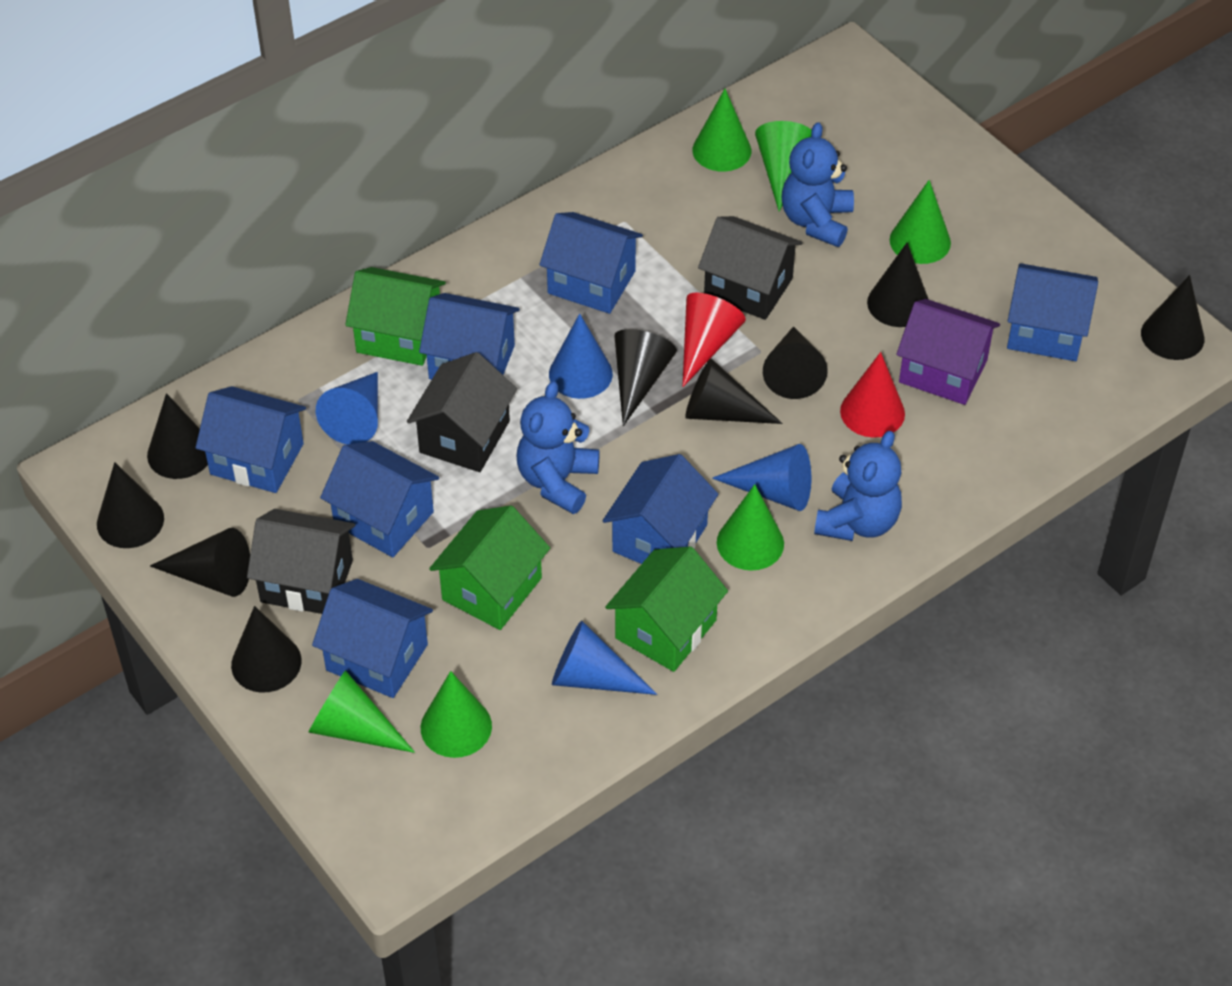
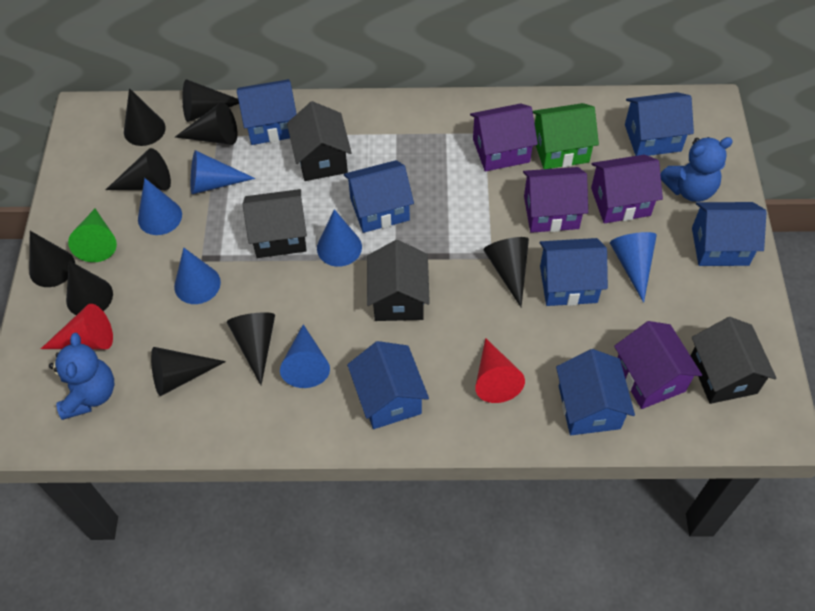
black house: 3 -> 4
blue cone: 4 -> 6
blue teddy bear: 3 -> 2
green cone: 6 -> 1
green house: 3 -> 1
purple house: 1 -> 4

